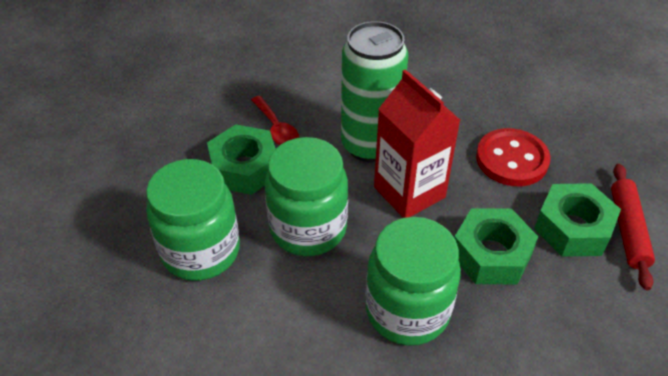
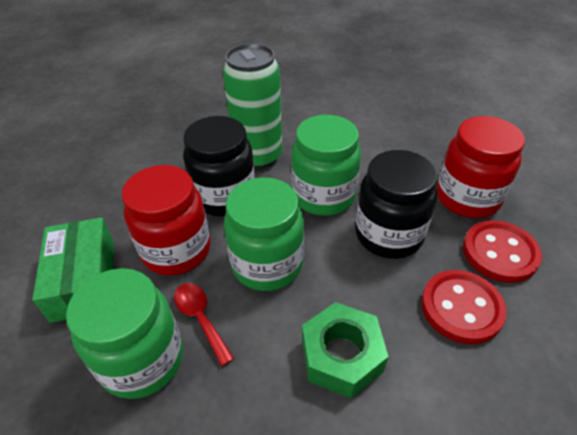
black jar: 0 -> 2
green box: 0 -> 1
green nut: 3 -> 1
red button: 1 -> 2
red carton: 1 -> 0
red jar: 0 -> 2
red rolling pin: 1 -> 0

